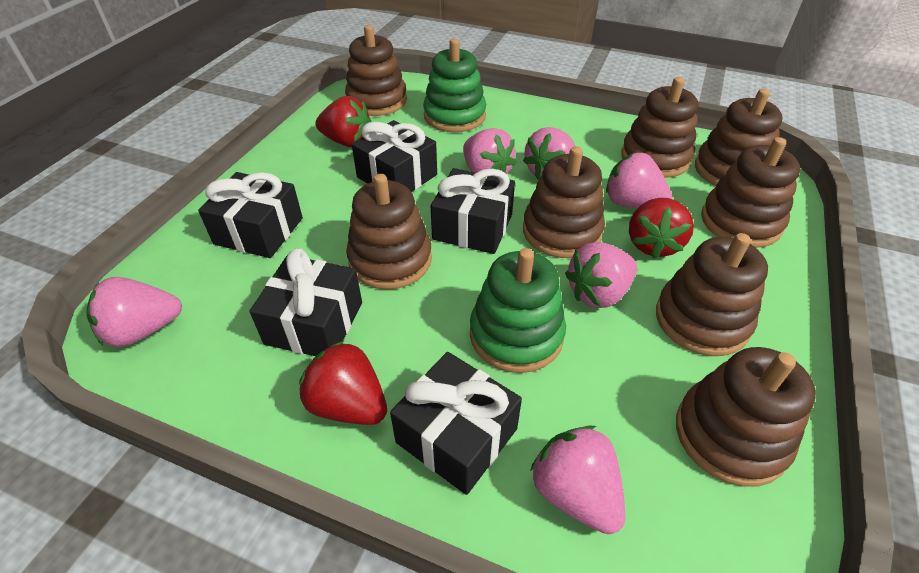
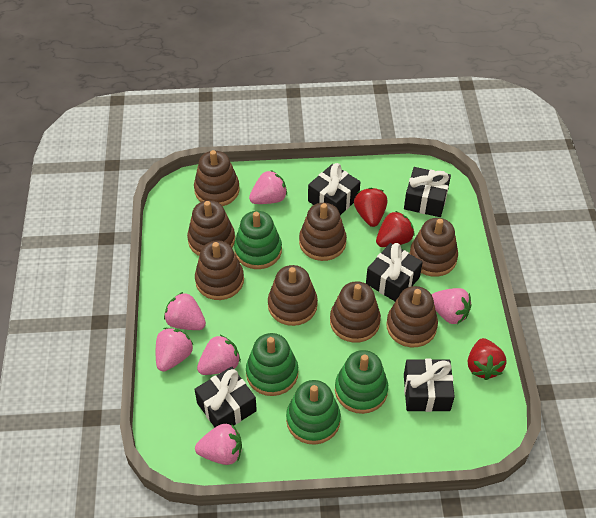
green stacking toy: 2 -> 4

